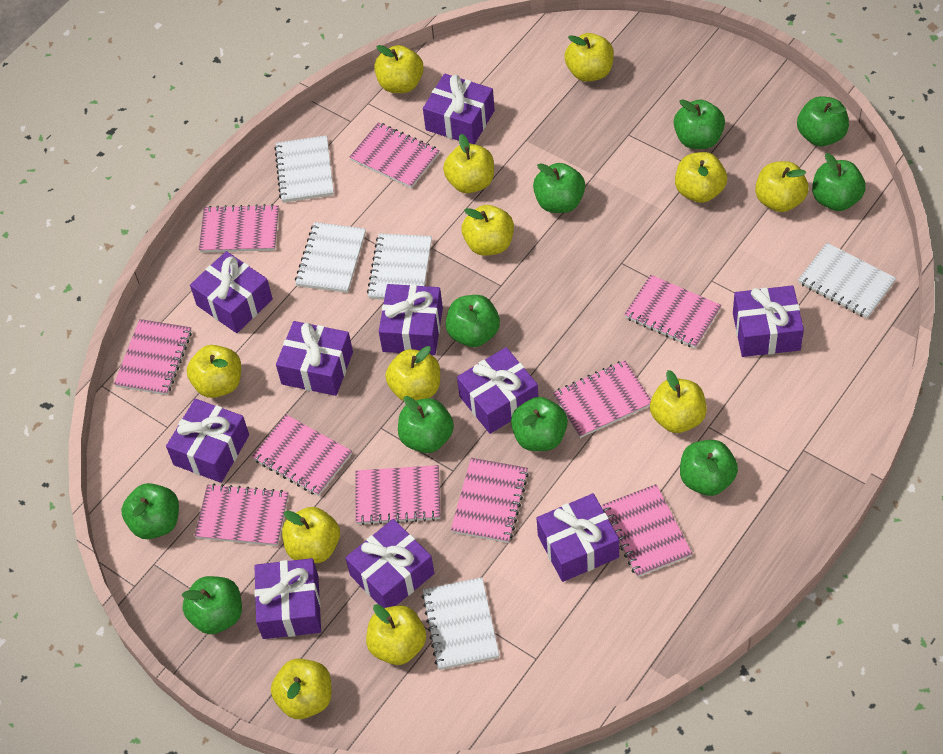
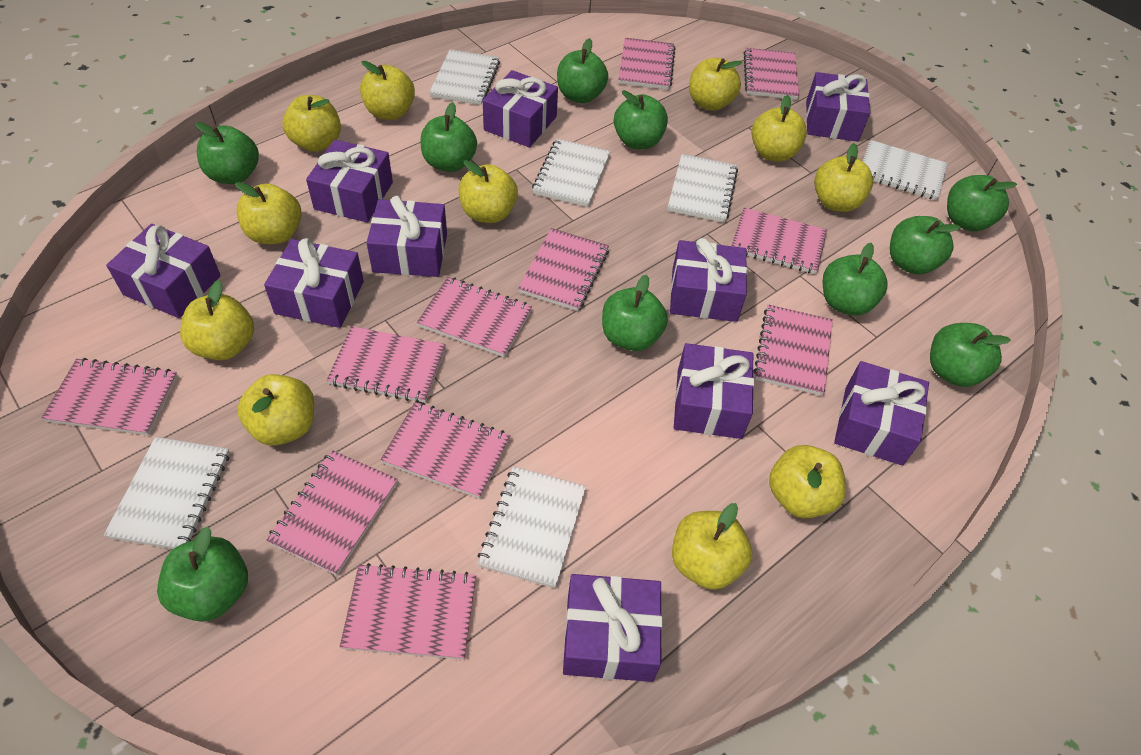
pink notebook: 10 -> 11
white notebook: 5 -> 6
yellow apple: 12 -> 11

